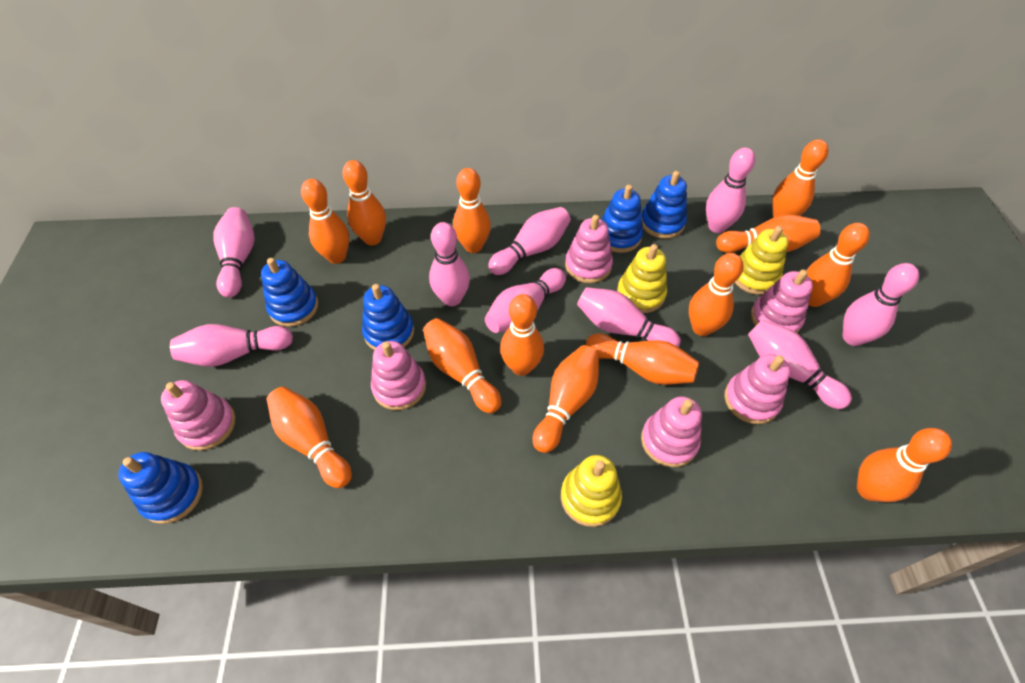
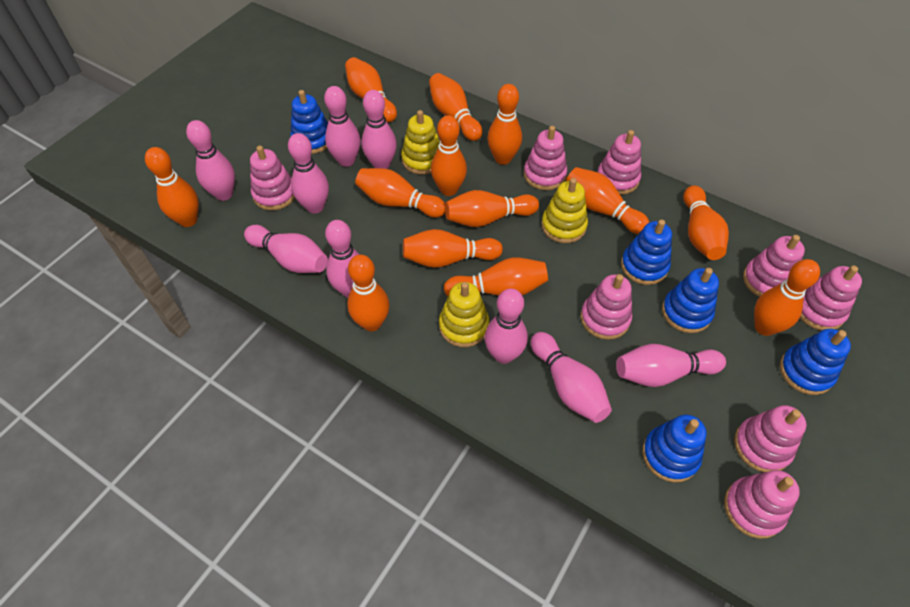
pink stacking toy: 6 -> 8

